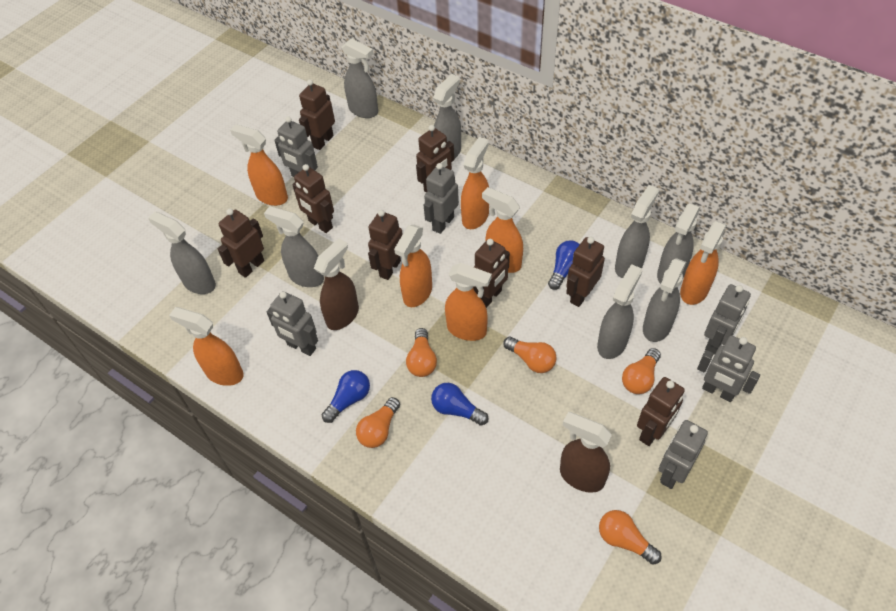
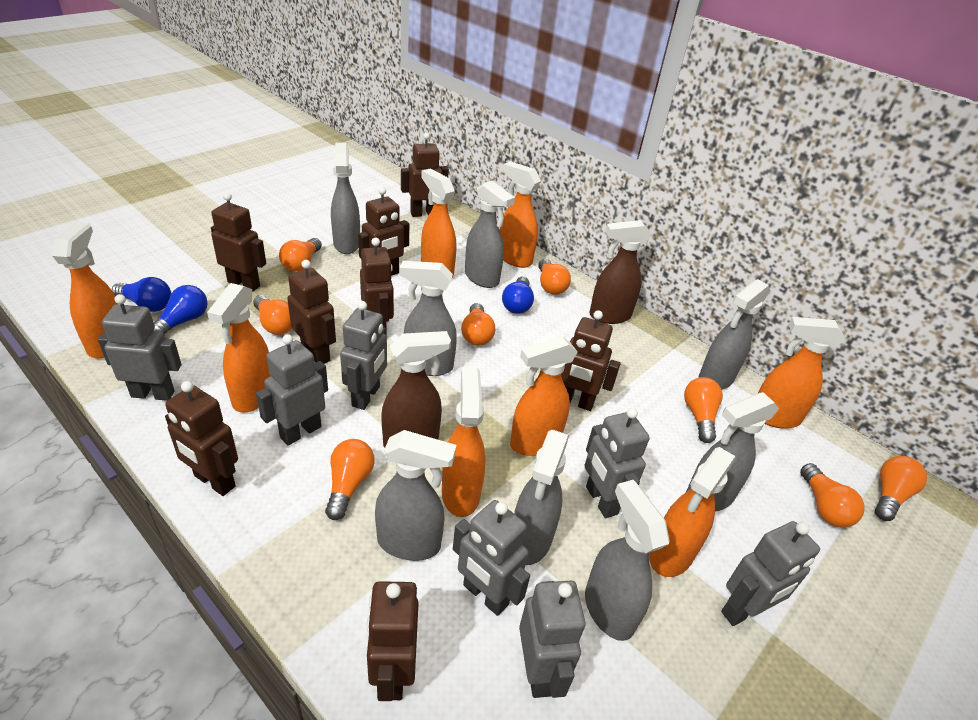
grey robot: 6 -> 7
orange light bulb: 5 -> 8
orange spray bottle: 7 -> 8

